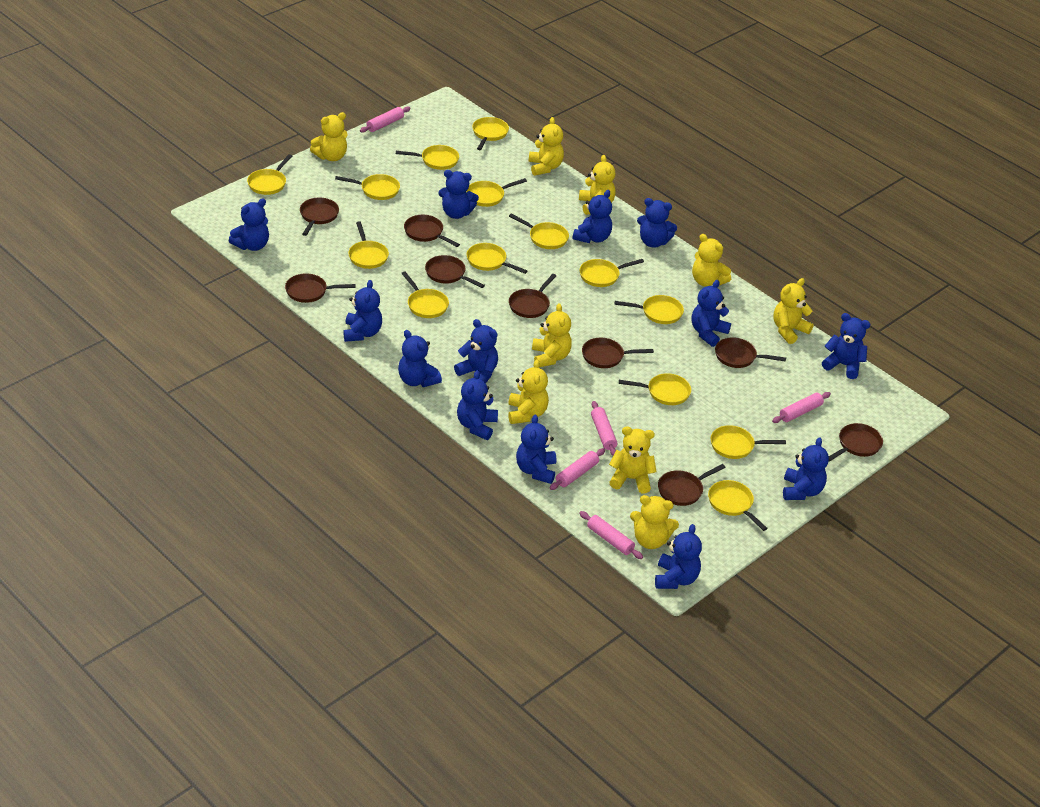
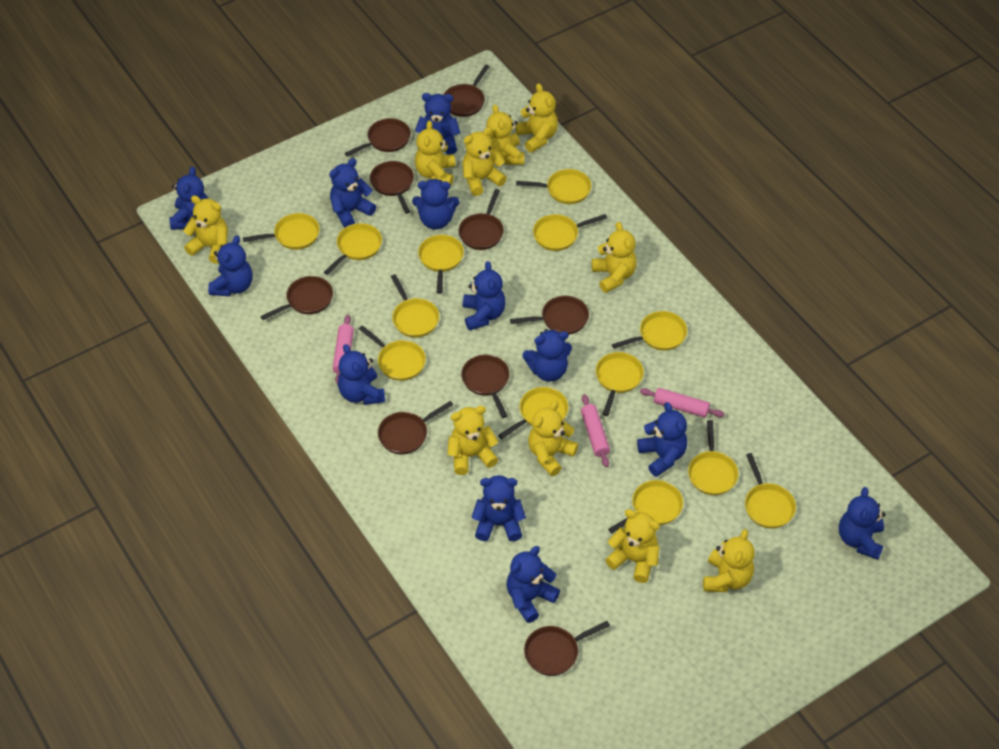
blue teddy bear: 13 -> 12
pink rolling pin: 5 -> 3
yellow pan: 14 -> 13
yellow teddy bear: 9 -> 10

